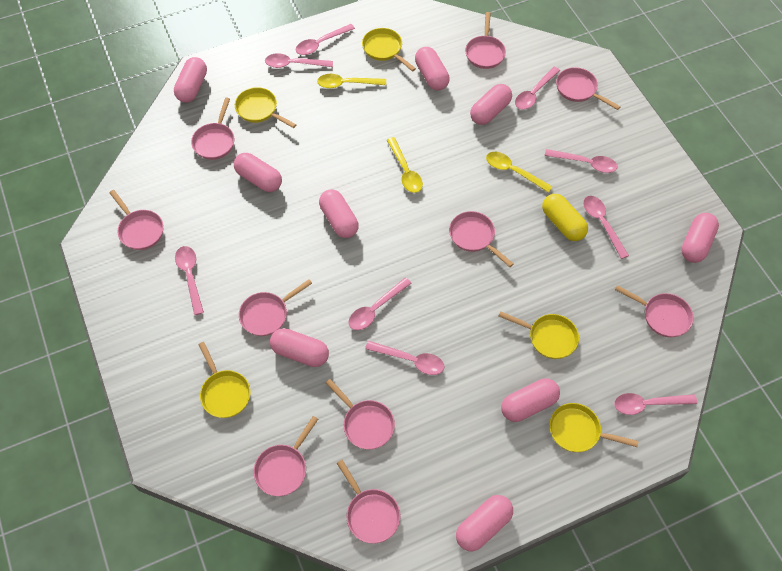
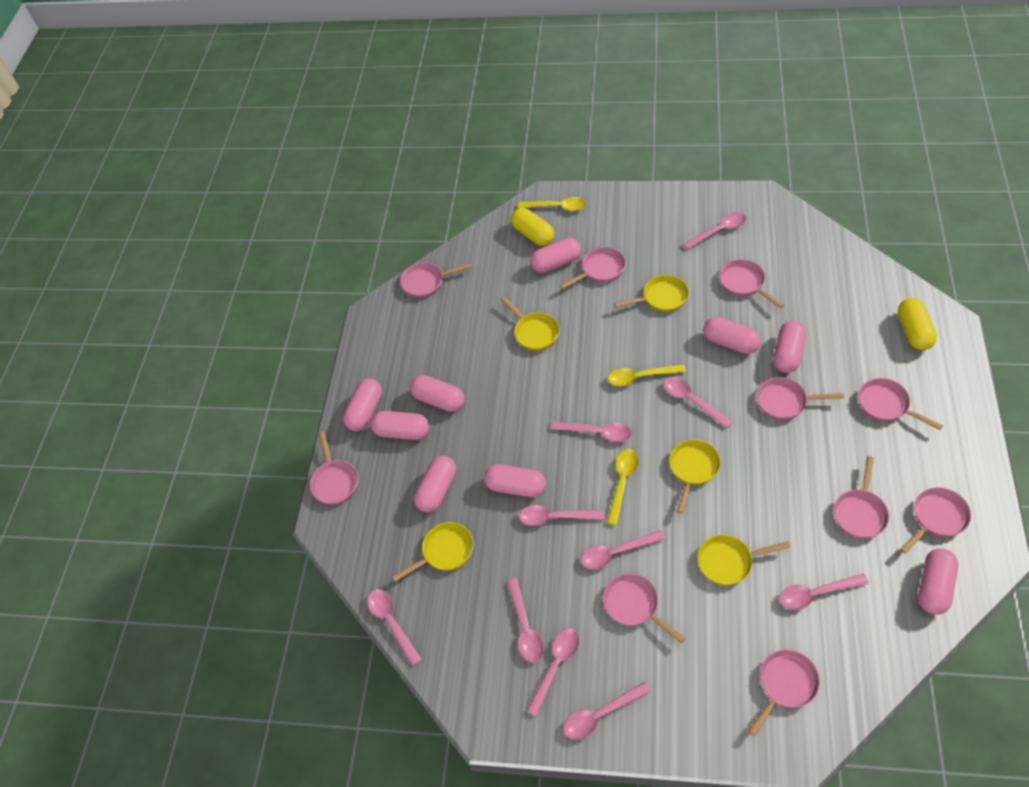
pink spoon: 9 -> 10
yellow capsule: 1 -> 2

